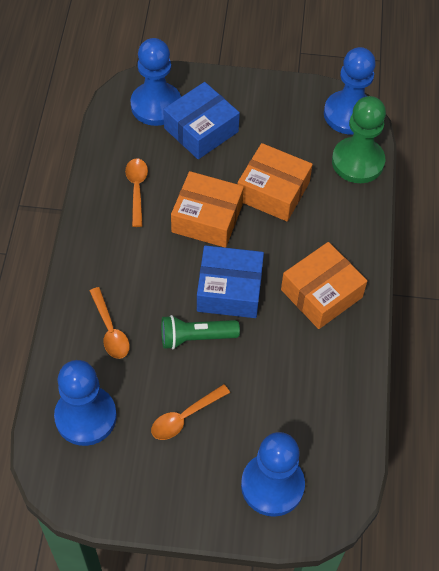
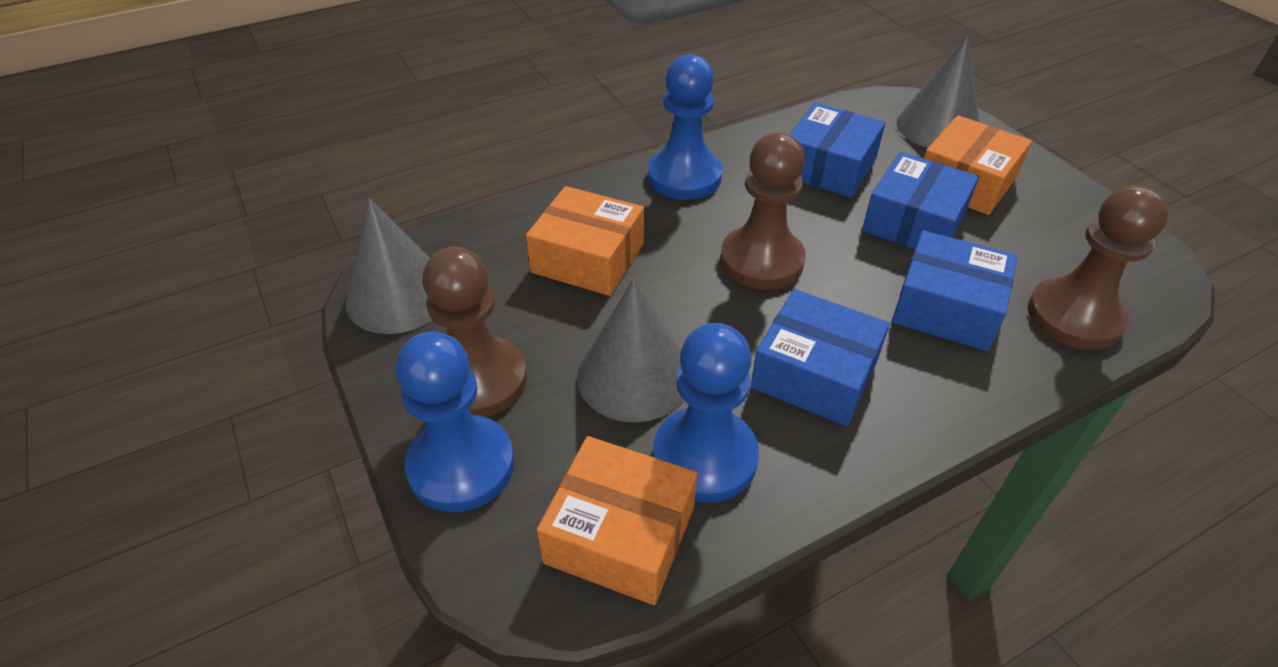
blue box: 2 -> 4
blue pawn: 4 -> 3
brown pawn: 0 -> 3
green flashlight: 1 -> 0
green pawn: 1 -> 0
grey cone: 0 -> 3
orange spoon: 3 -> 0

